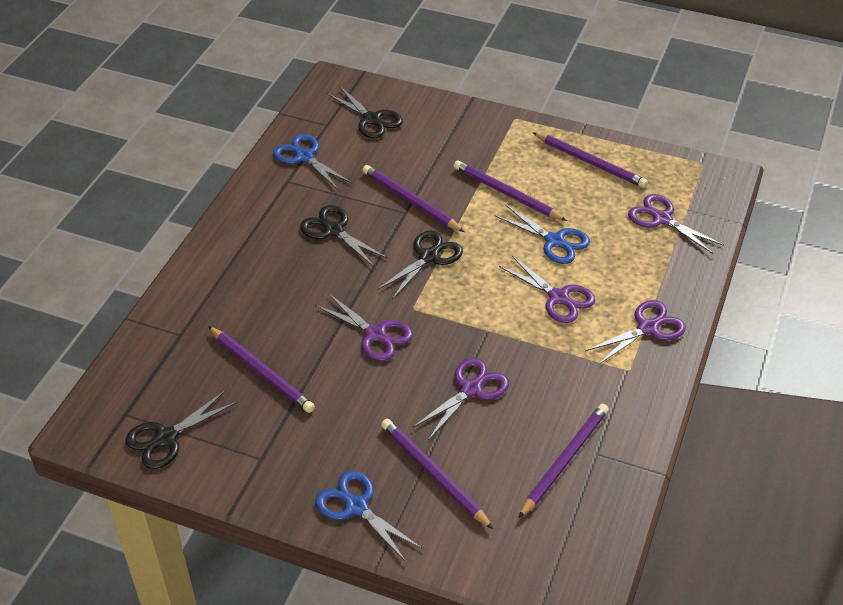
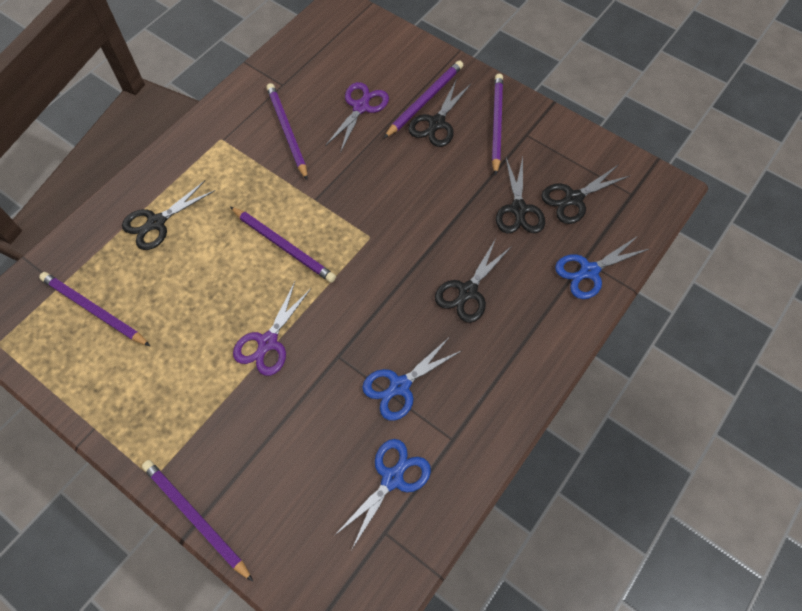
black scissors: 4 -> 5
purple scissors: 5 -> 2

